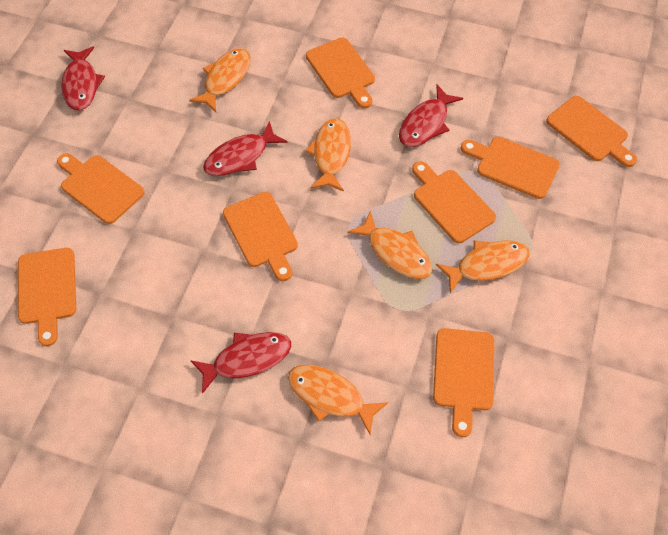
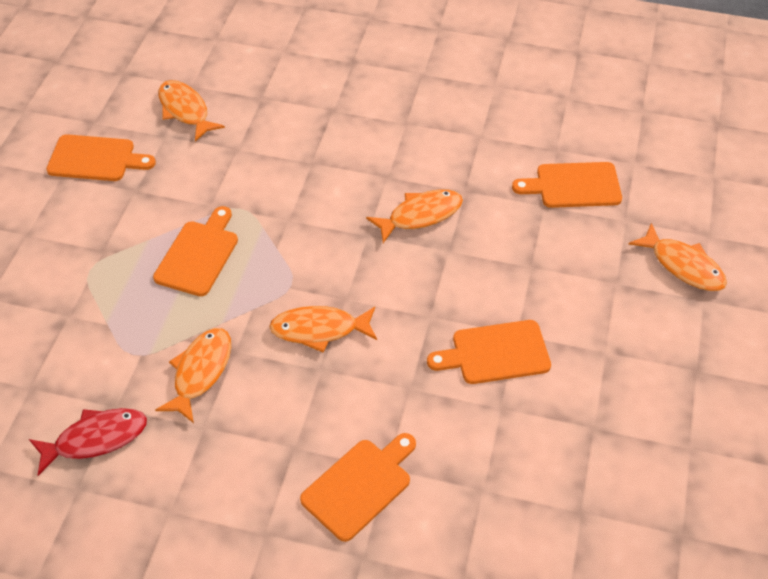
orange cutting board: 8 -> 5
red fish: 4 -> 1

